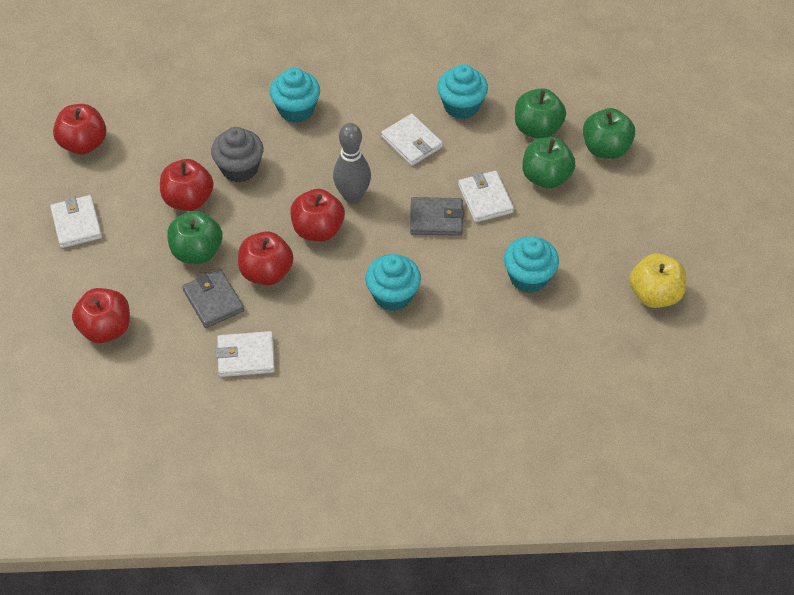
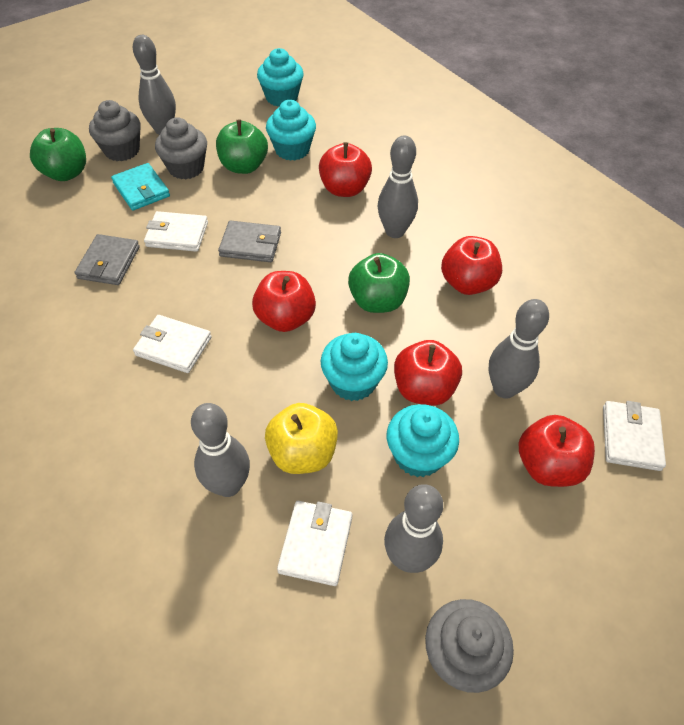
green apple: 4 -> 3
grey bowling pin: 1 -> 5
grey cupcake: 1 -> 3
turquoise wallet: 0 -> 1

